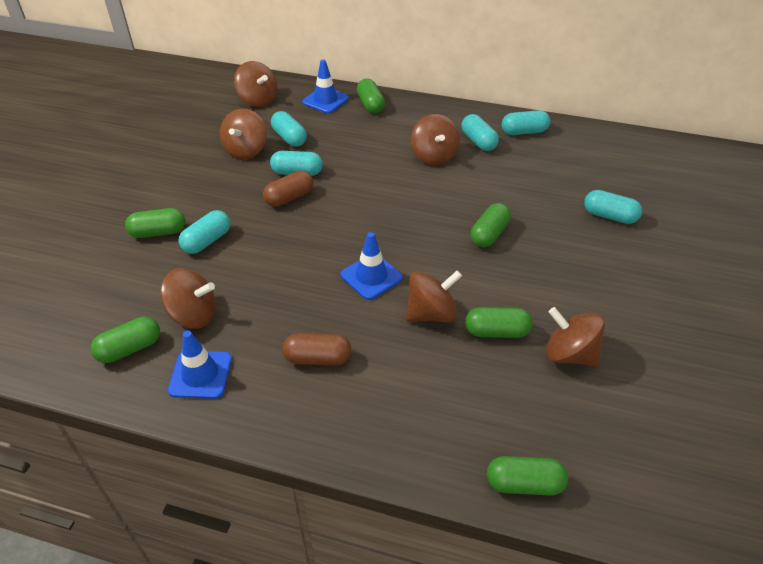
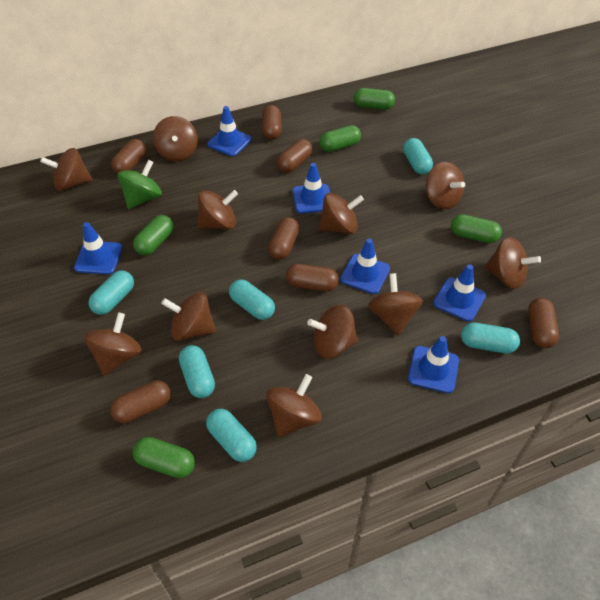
blue traffic cone: 3 -> 6
brown capsule: 2 -> 7
brown spinning top: 6 -> 11
green capsule: 6 -> 5
green spinning top: 0 -> 1

